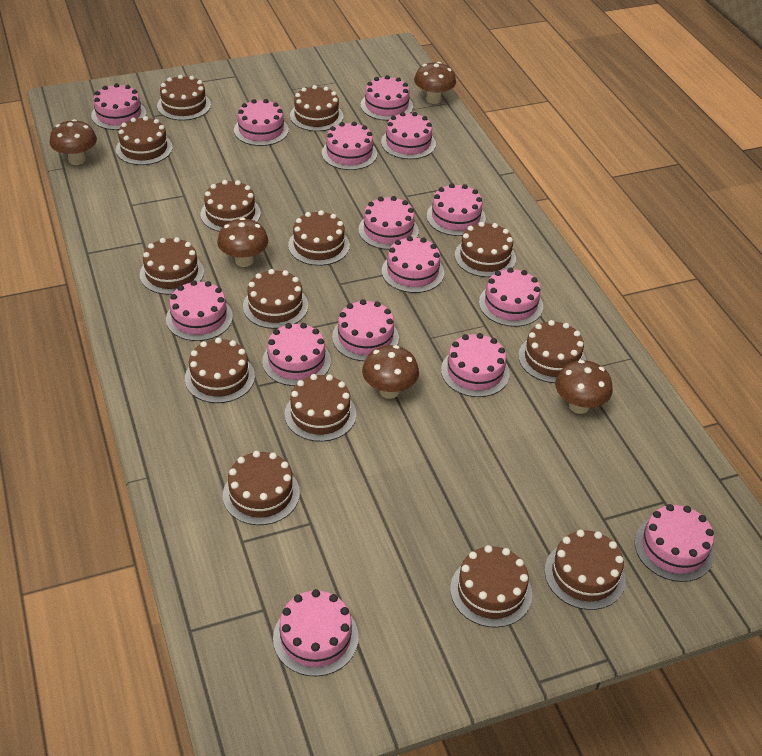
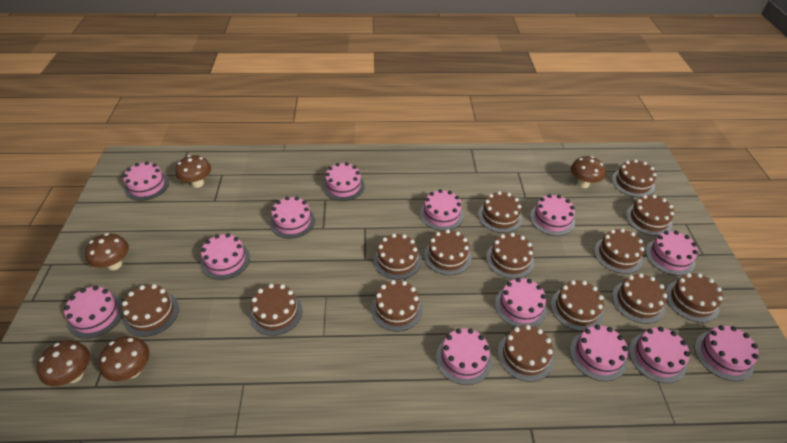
pink cake: 15 -> 13

